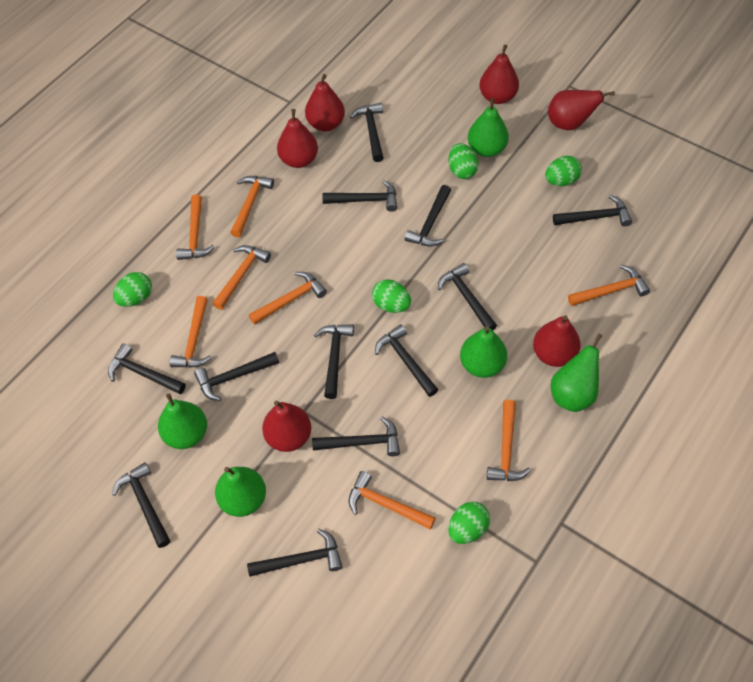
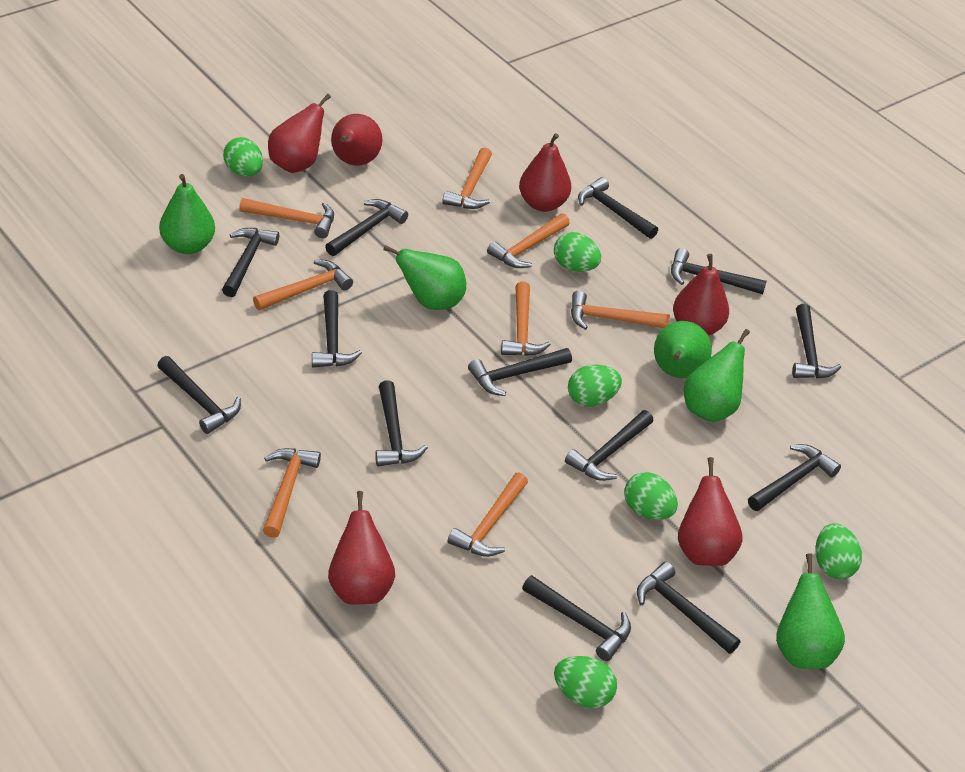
black hammer: 12 -> 13
green egg: 5 -> 6

